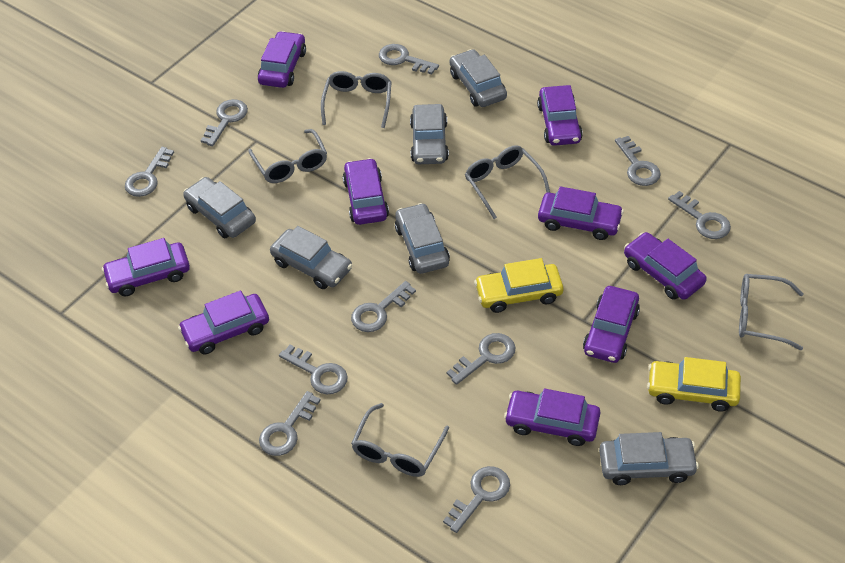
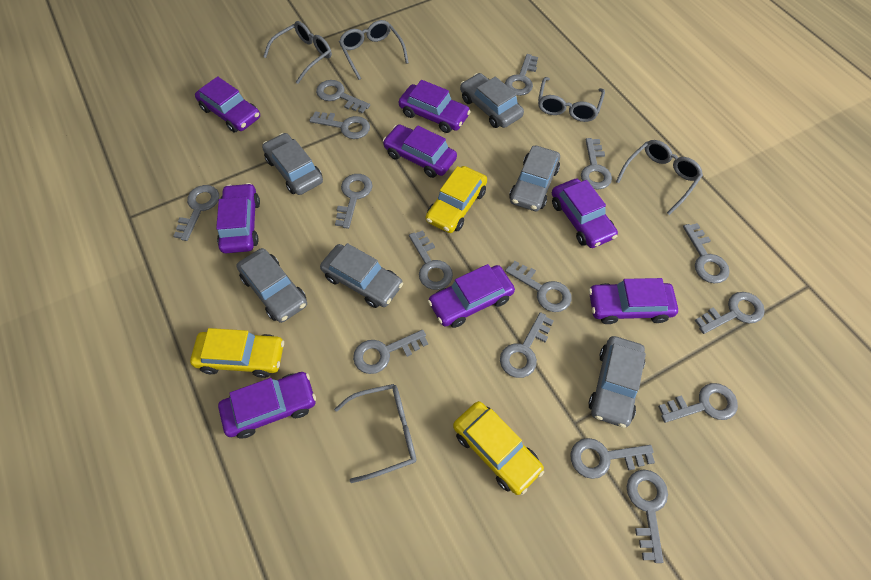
grey key: 10 -> 15
purple car: 9 -> 8
yellow car: 2 -> 3

